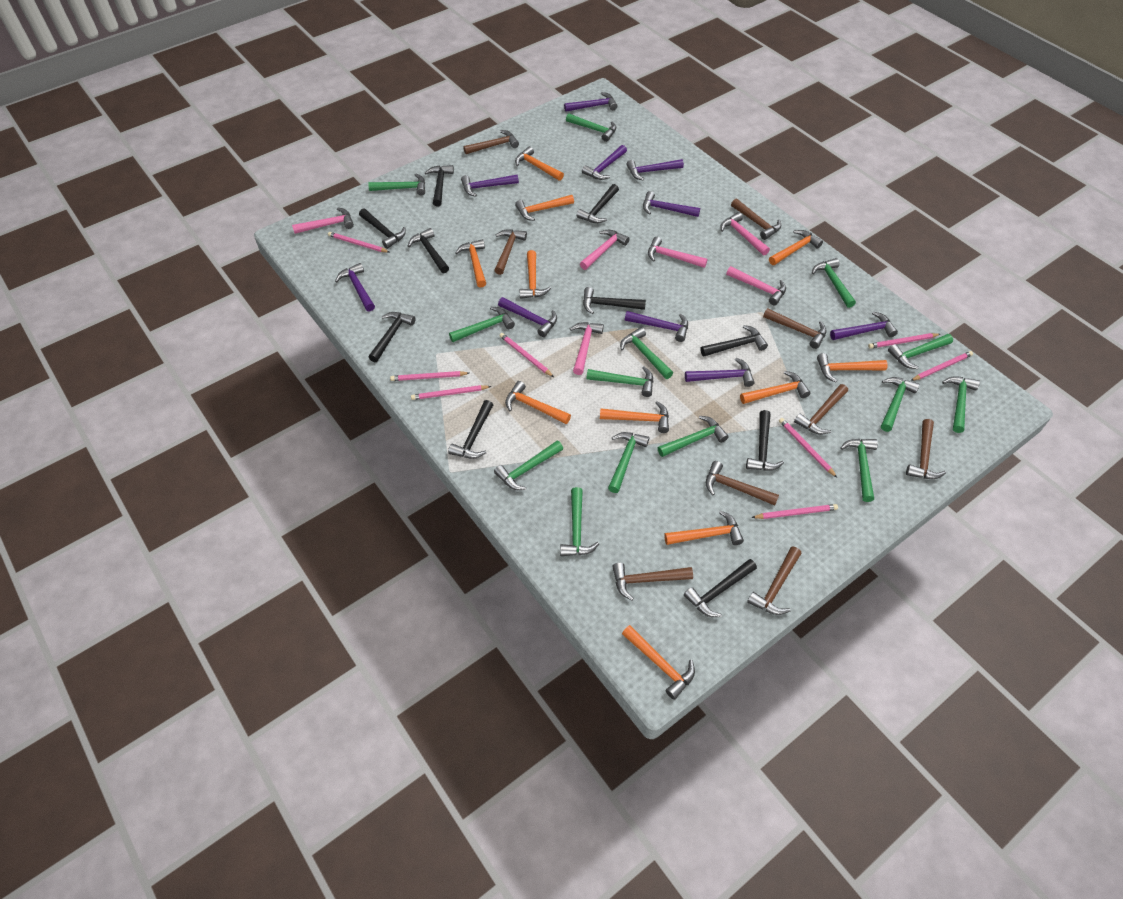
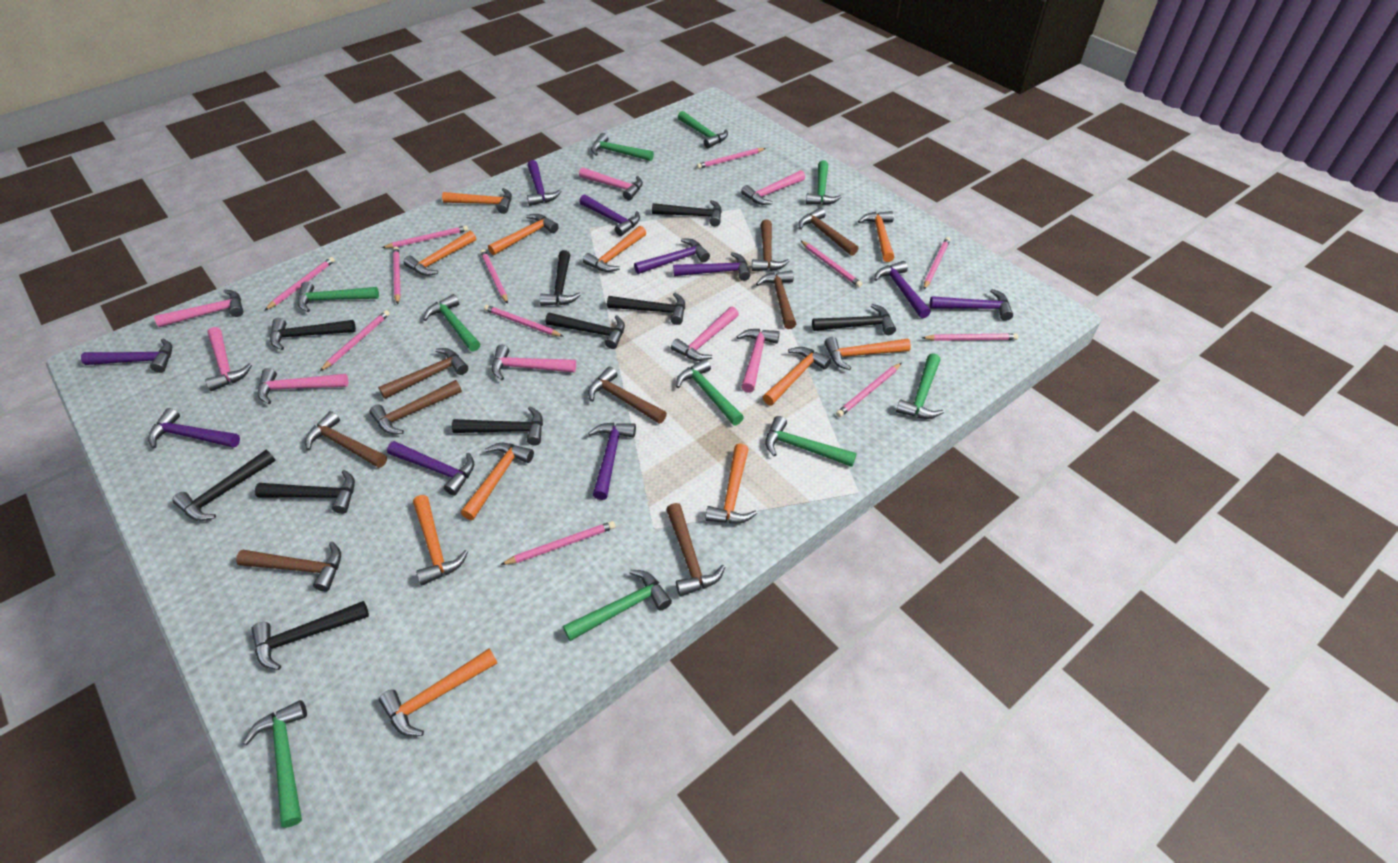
green hammer: 14 -> 10
pink hammer: 6 -> 8
pink pencil: 8 -> 12

